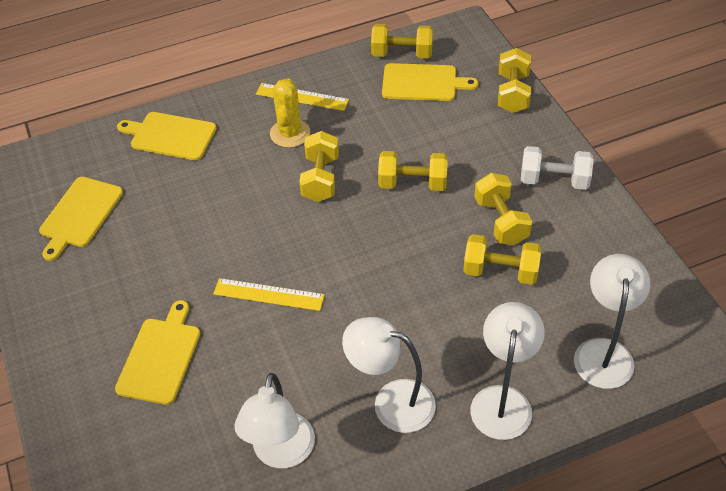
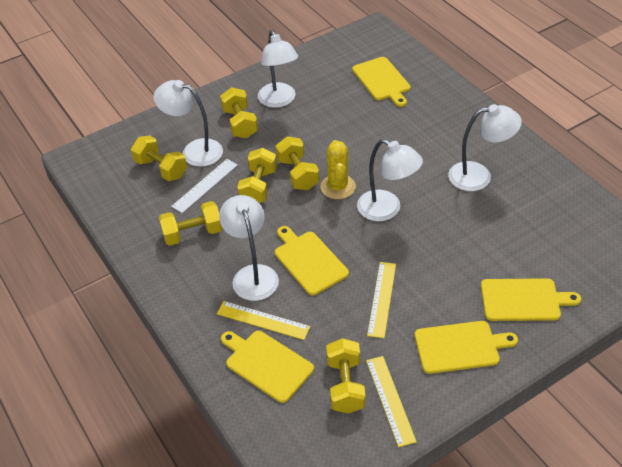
white dumbbell: 1 -> 0
white lamp: 4 -> 5
white ruler: 0 -> 1
yellow cutting board: 4 -> 5
yellow ruler: 2 -> 3

